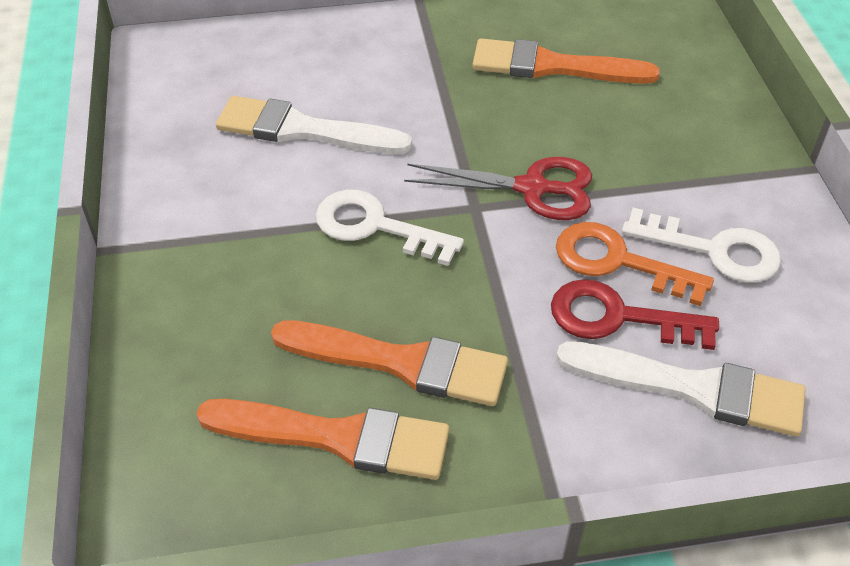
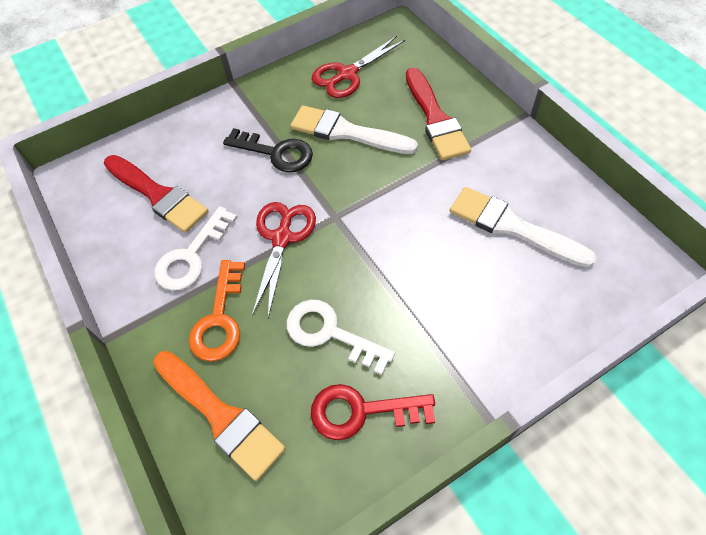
black key: 0 -> 1
orange brush: 3 -> 1
red brush: 0 -> 2
red scissors: 1 -> 2

